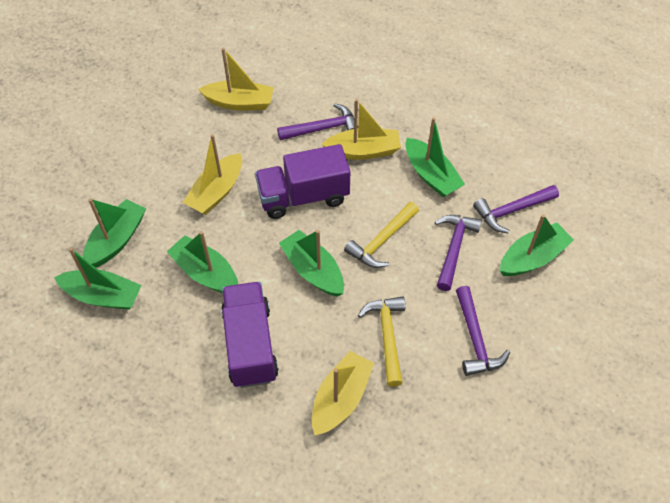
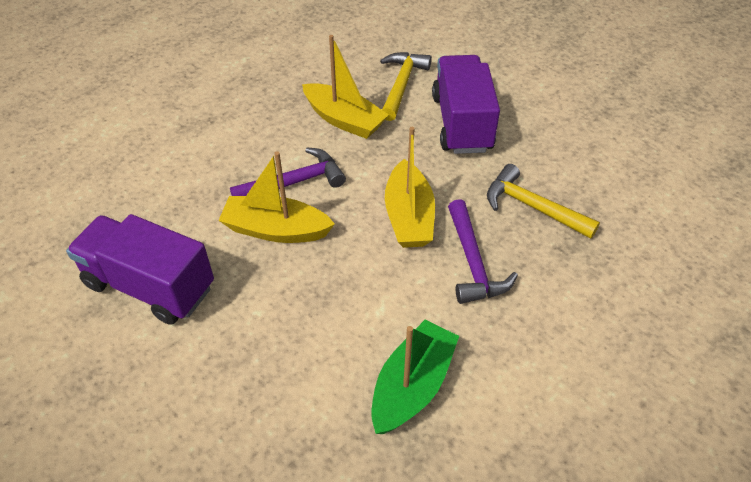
green boat: 6 -> 1
purple hammer: 4 -> 2
yellow boat: 4 -> 3

